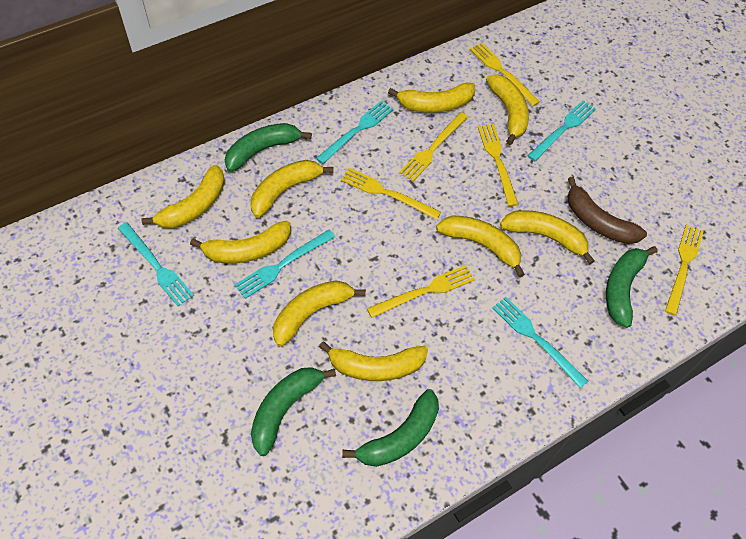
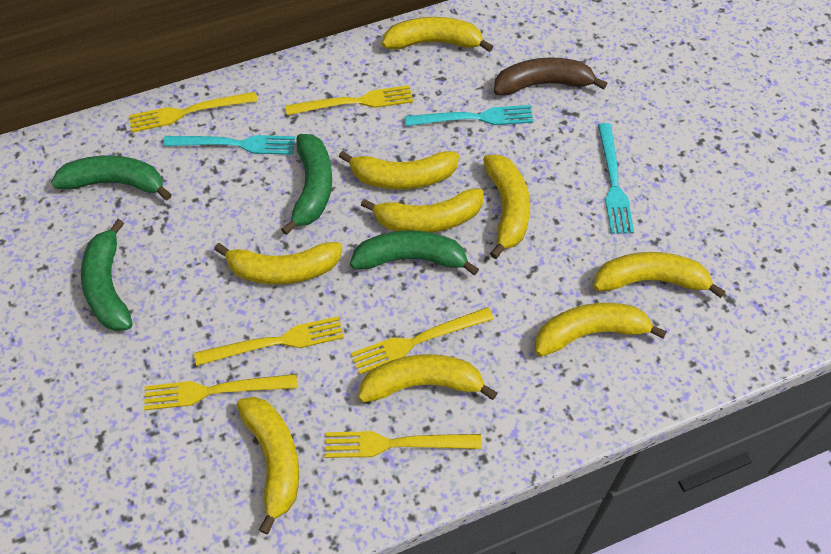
turquoise fork: 5 -> 3

